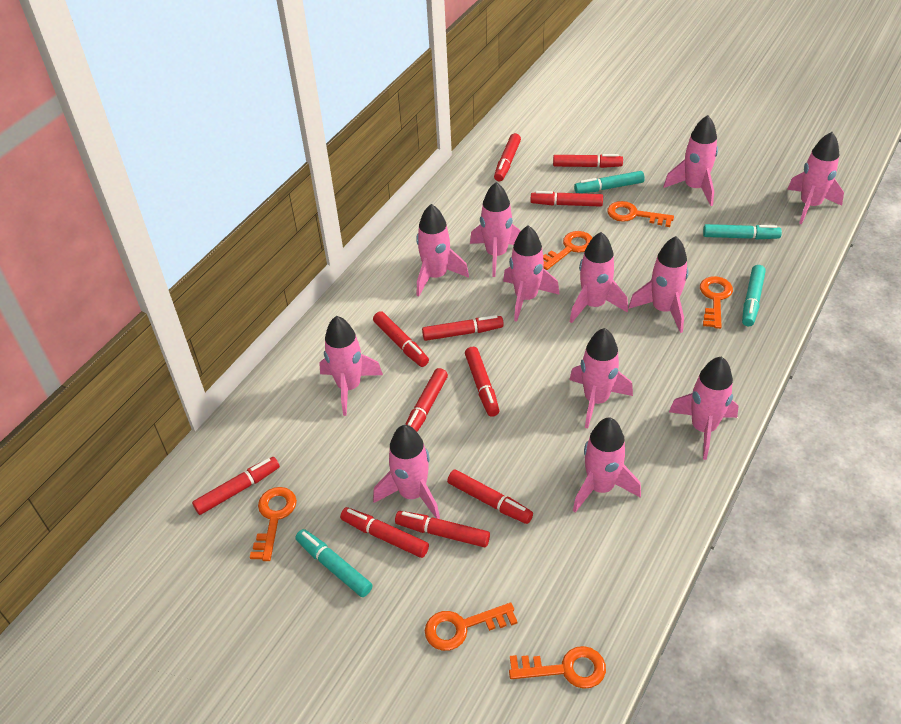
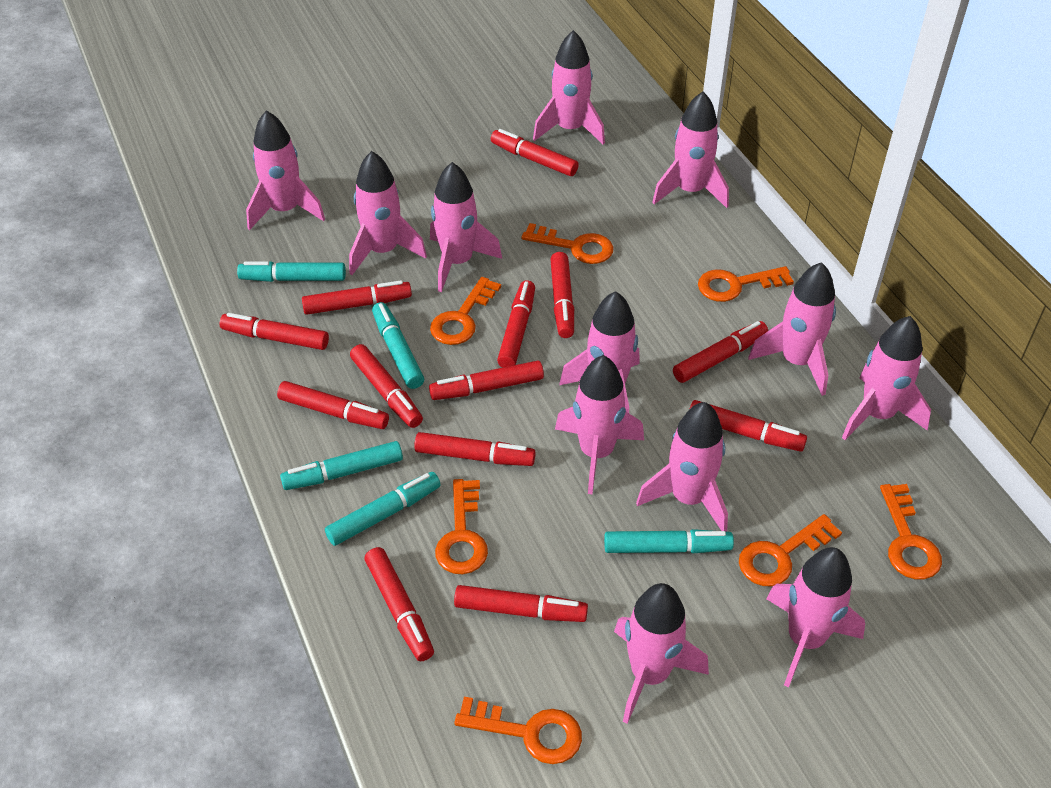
orange key: 6 -> 7
red marker: 11 -> 13
turquoise marker: 4 -> 5

